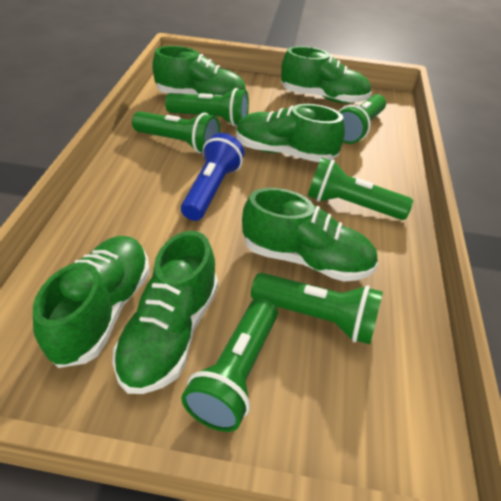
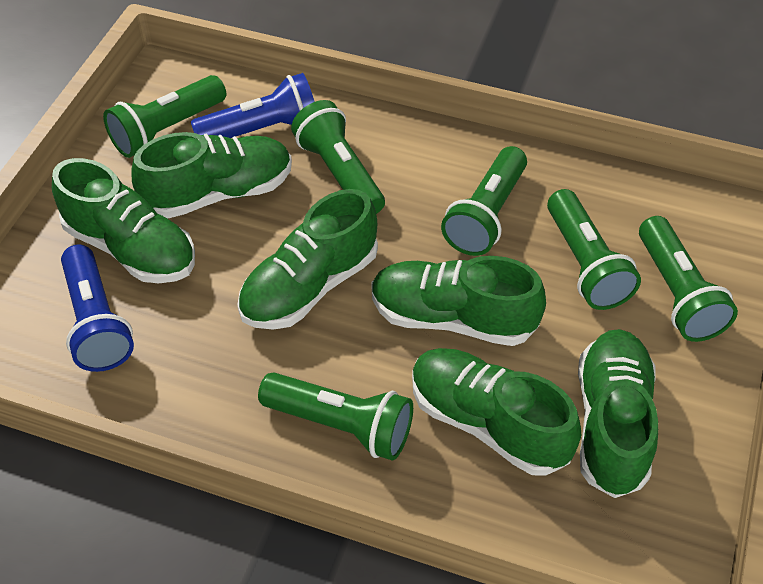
blue flashlight: 1 -> 2

